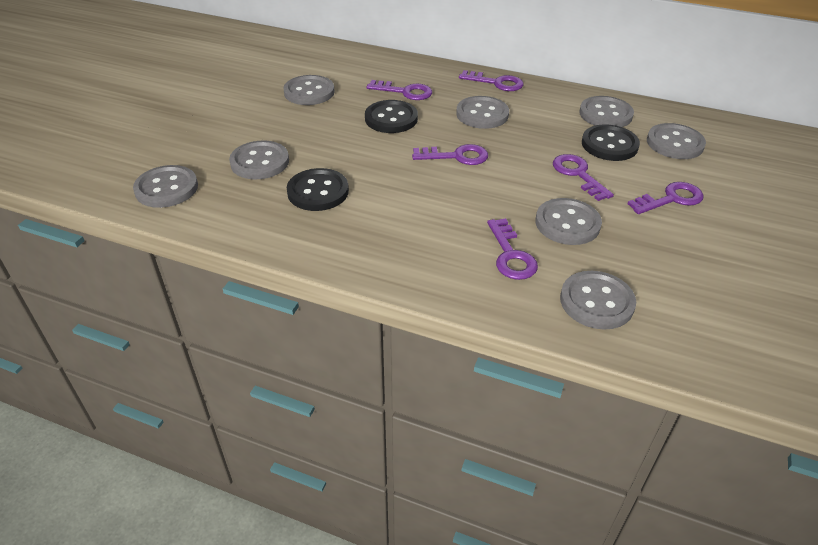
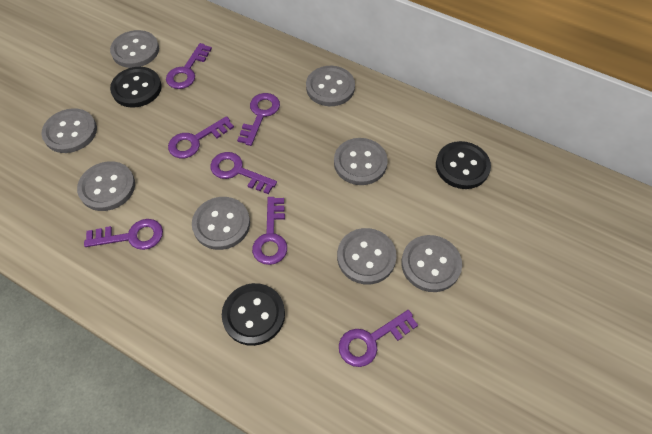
purple key: 6 -> 7

